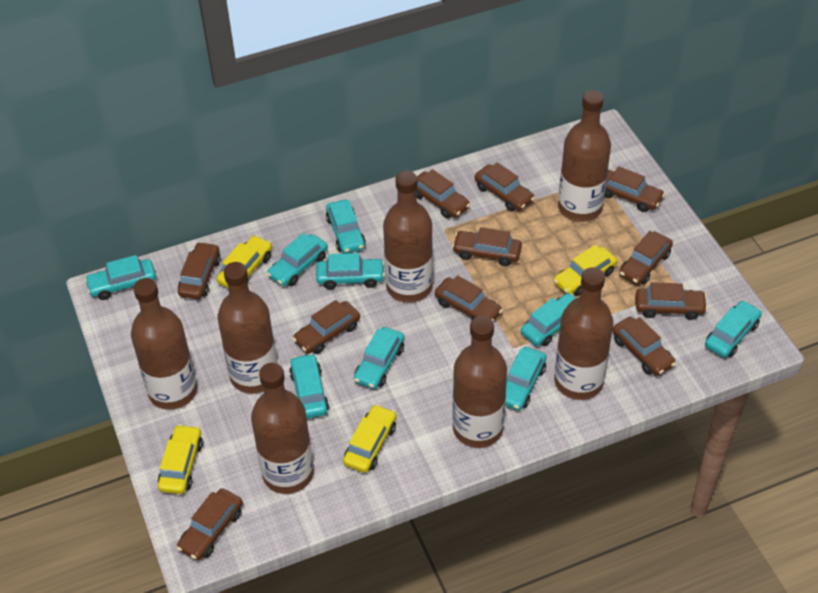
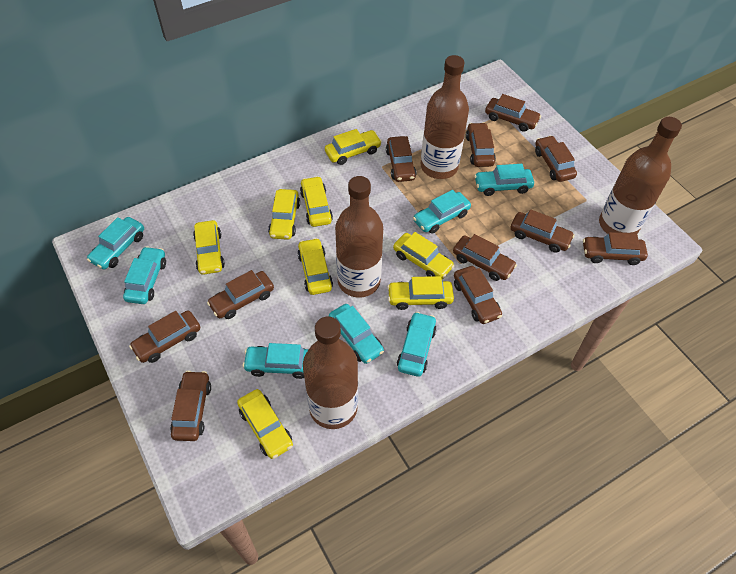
brown bottle: 7 -> 4
turquoise car: 9 -> 7
yellow car: 4 -> 8

